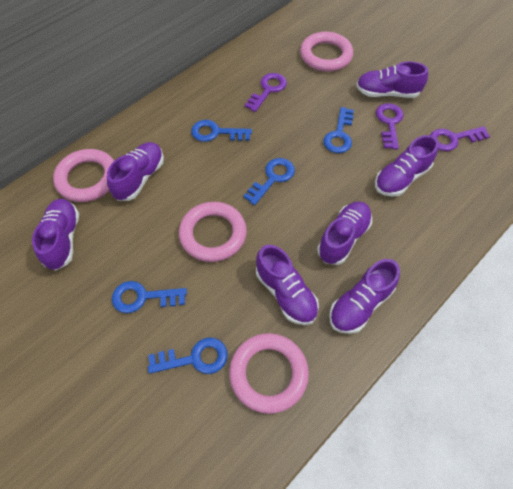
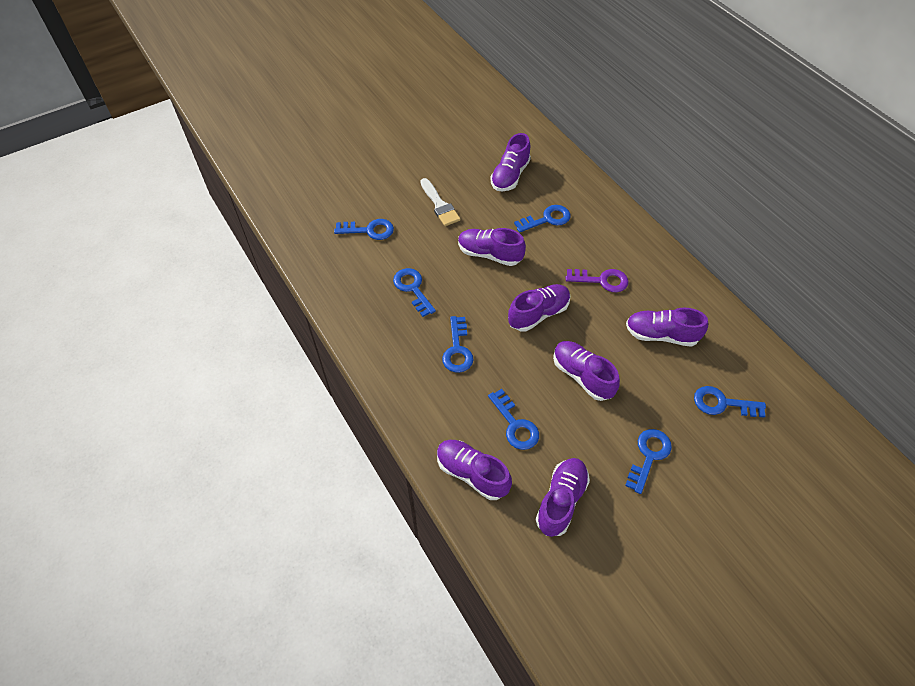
blue key: 5 -> 7
pink ring: 4 -> 0
purple key: 3 -> 1
white brush: 0 -> 1

